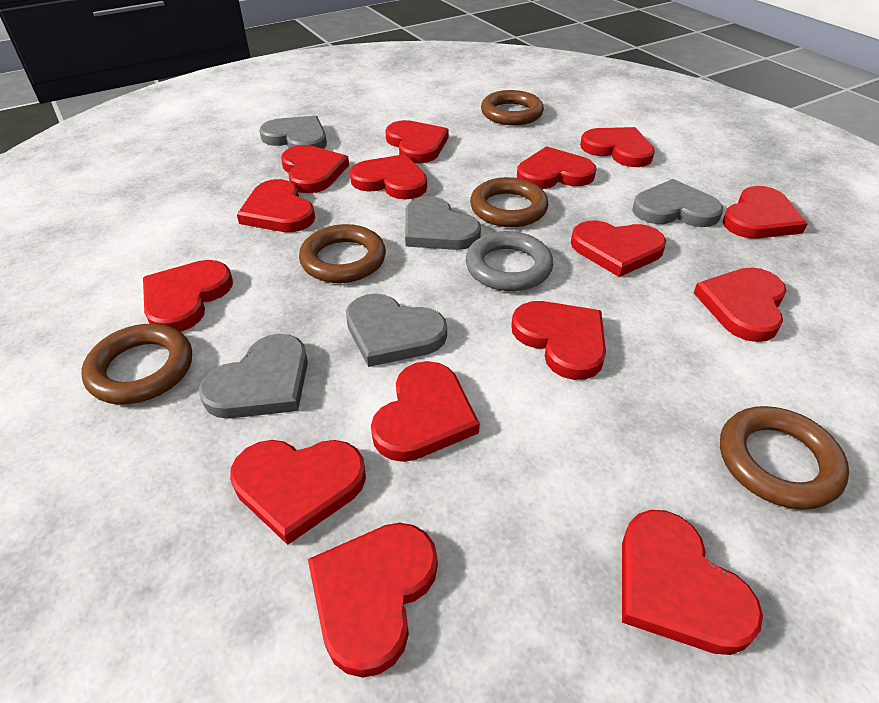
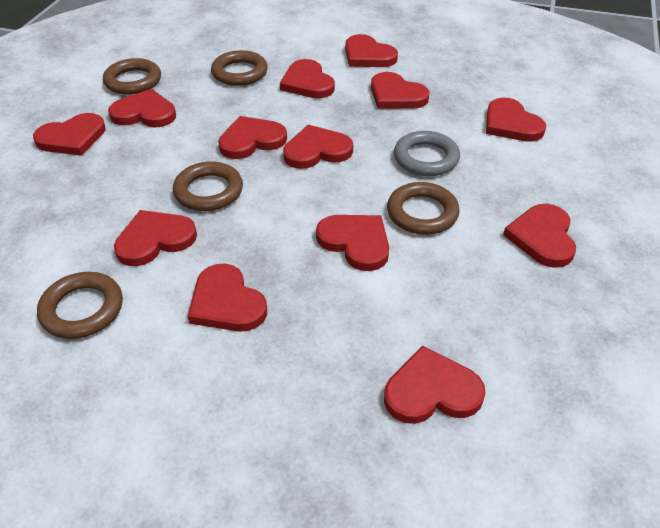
grey heart: 5 -> 0
red heart: 15 -> 13

